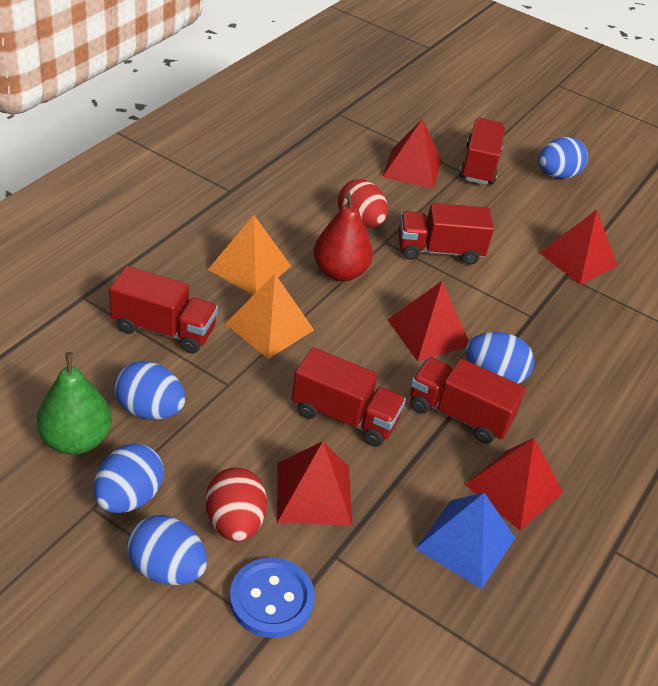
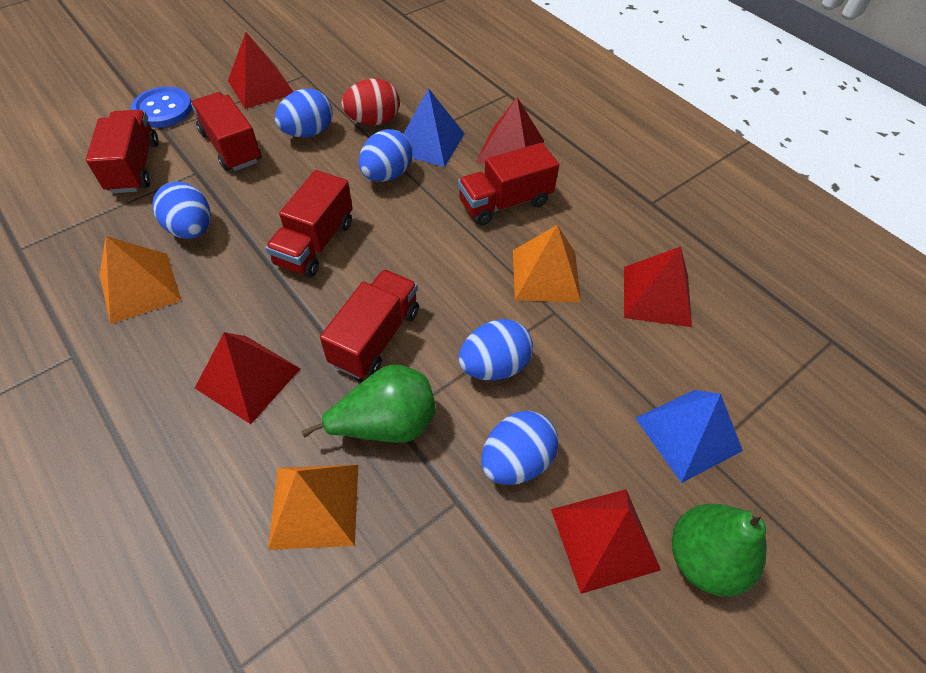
blue pyramid: 1 -> 2
green pear: 1 -> 2
orange pyramid: 2 -> 3
red egg: 2 -> 1
red pear: 1 -> 0

